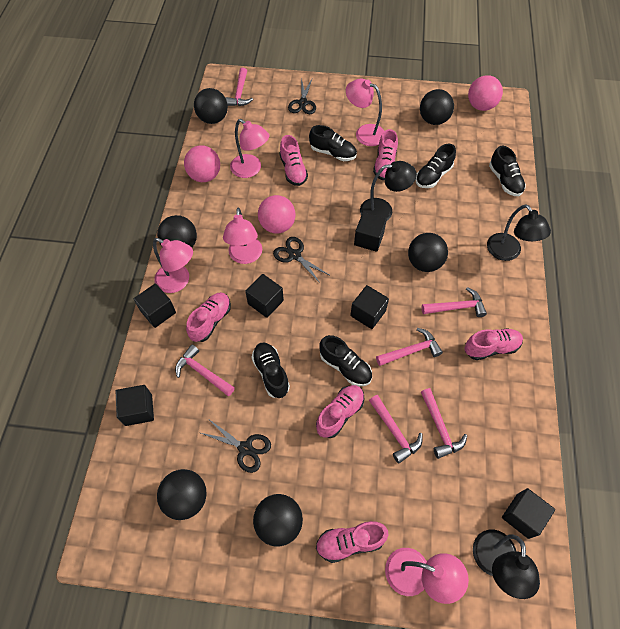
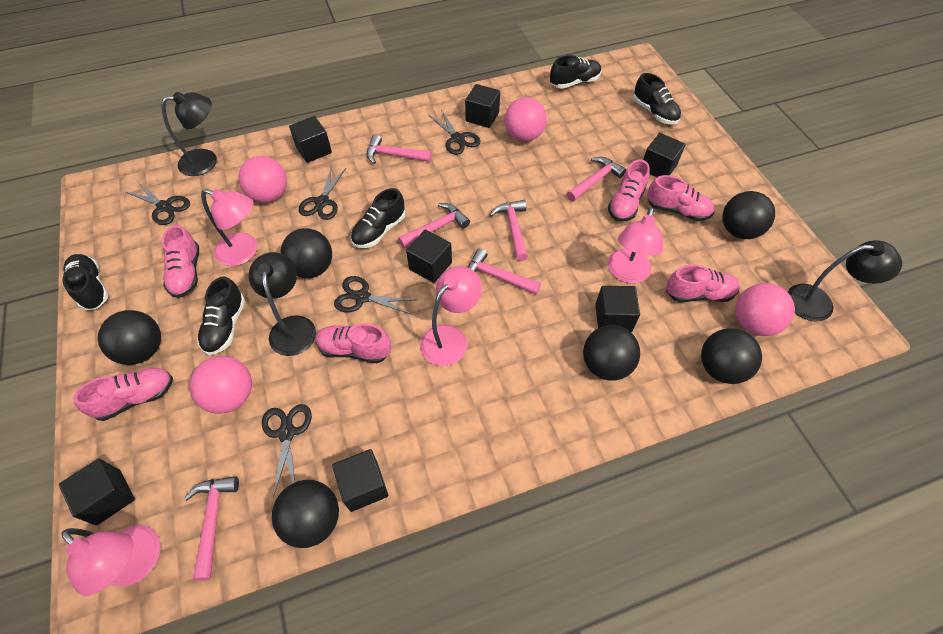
black cube: 6 -> 7
black scissors: 3 -> 5
pink ball: 3 -> 4
pink lamp: 5 -> 4

